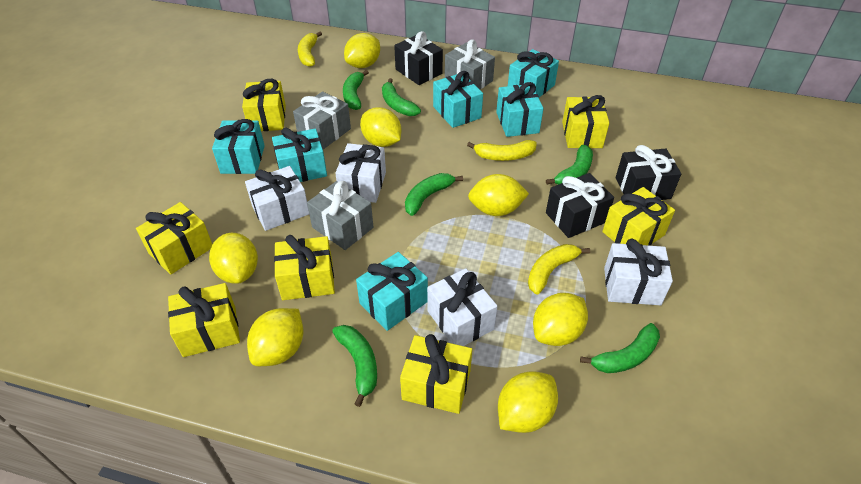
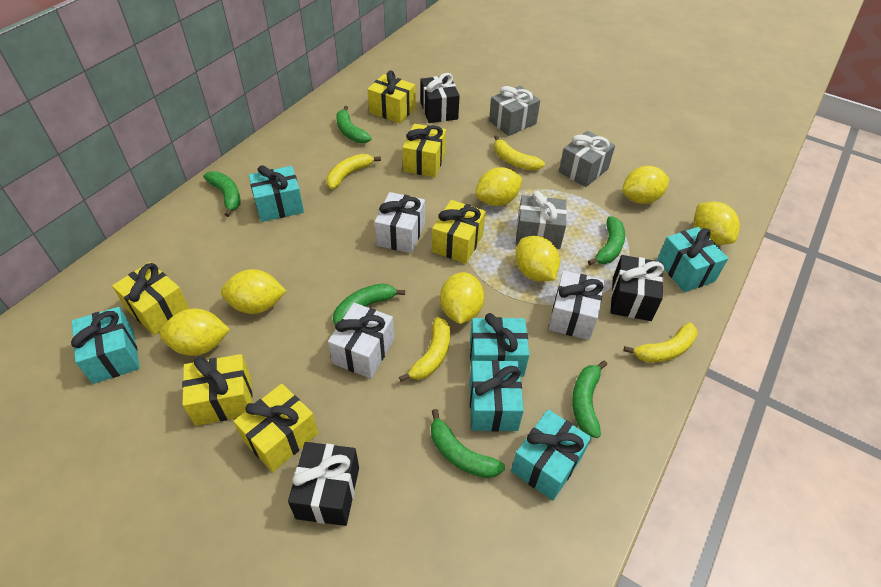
white gift: 4 -> 3
yellow banana: 3 -> 4
yellow gift: 7 -> 6

